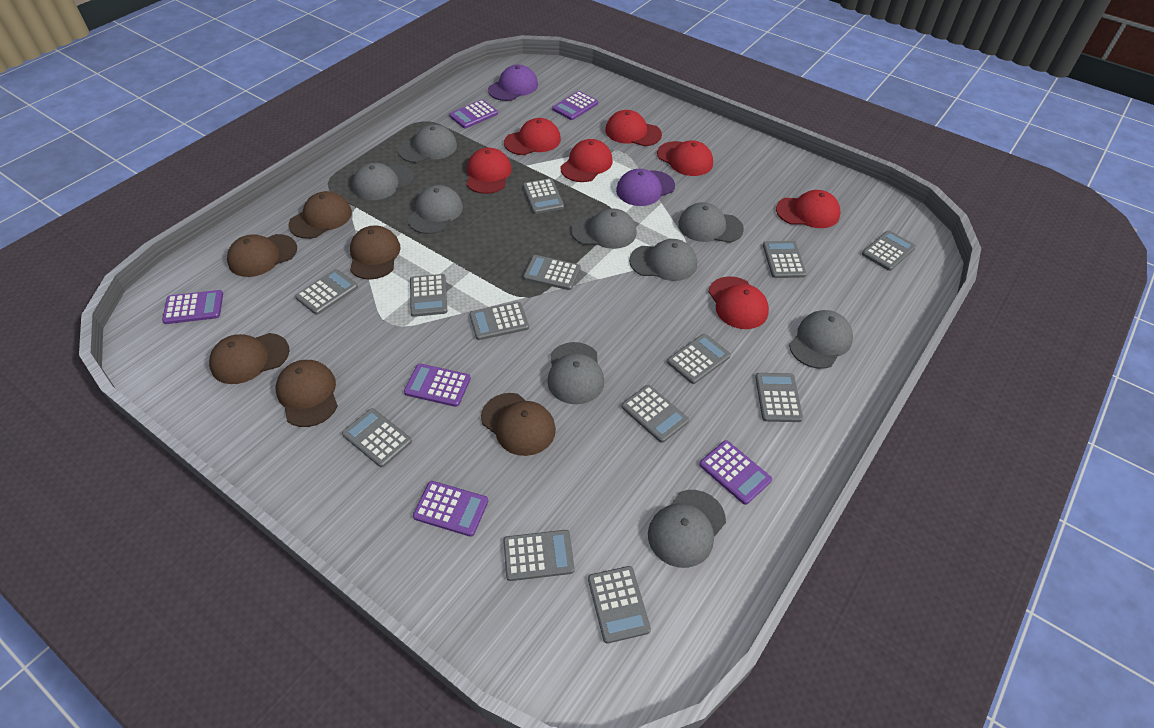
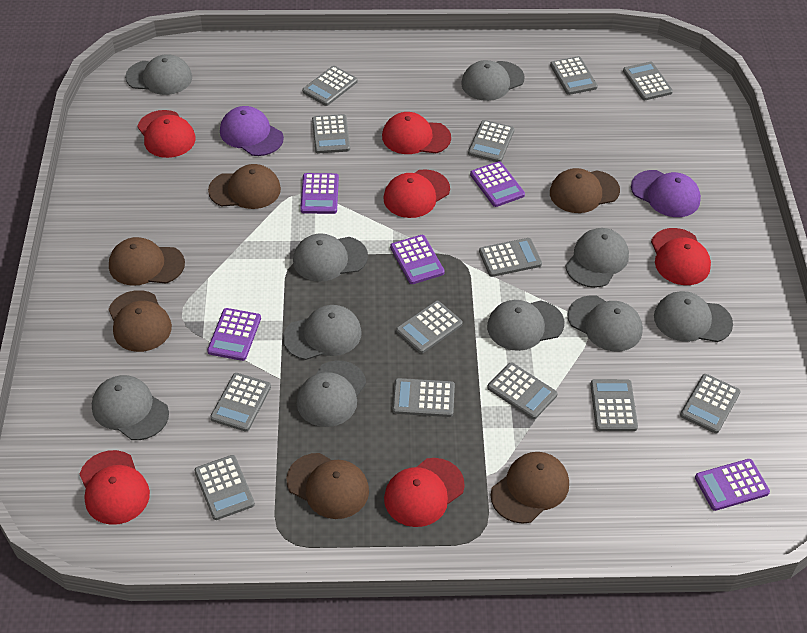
grey cap: 9 -> 10
purple calculator: 6 -> 5
red cap: 7 -> 6

